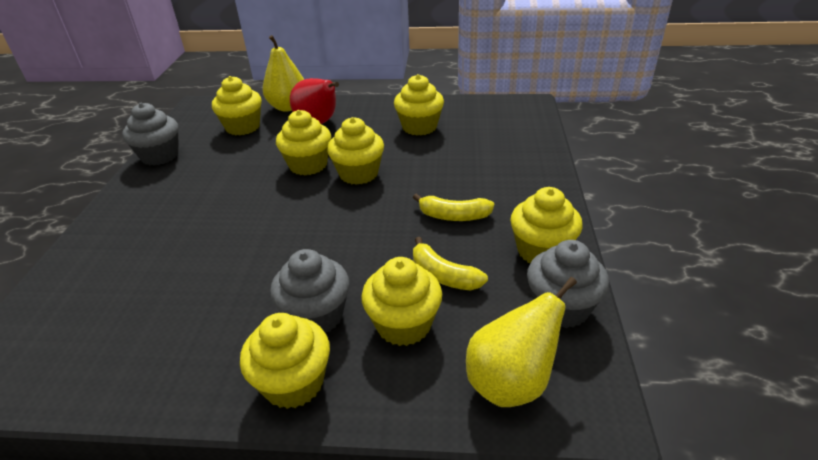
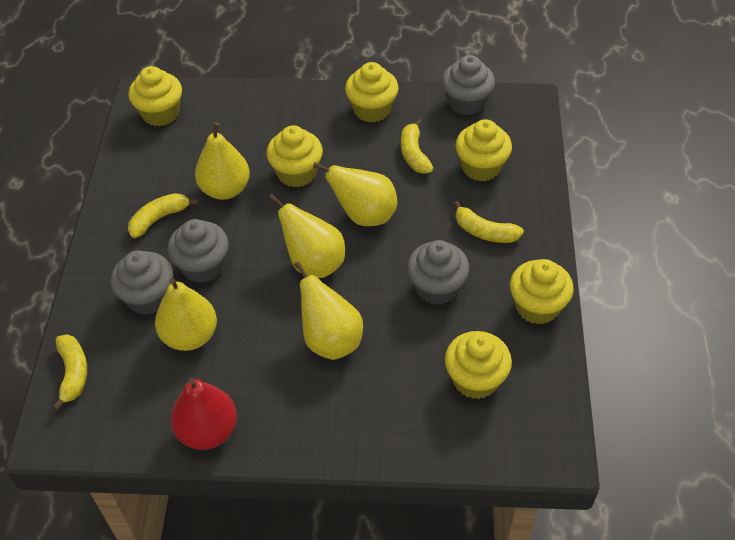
grey cupcake: 3 -> 4
yellow banana: 2 -> 4
yellow cupcake: 7 -> 6
yellow pear: 2 -> 5

